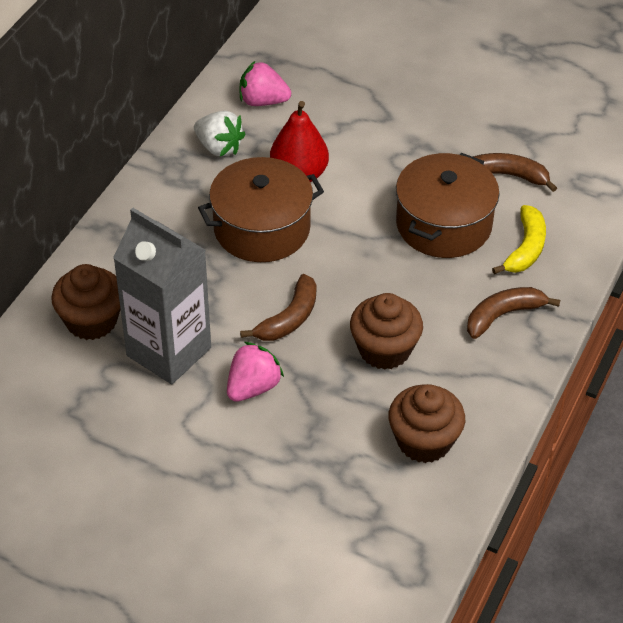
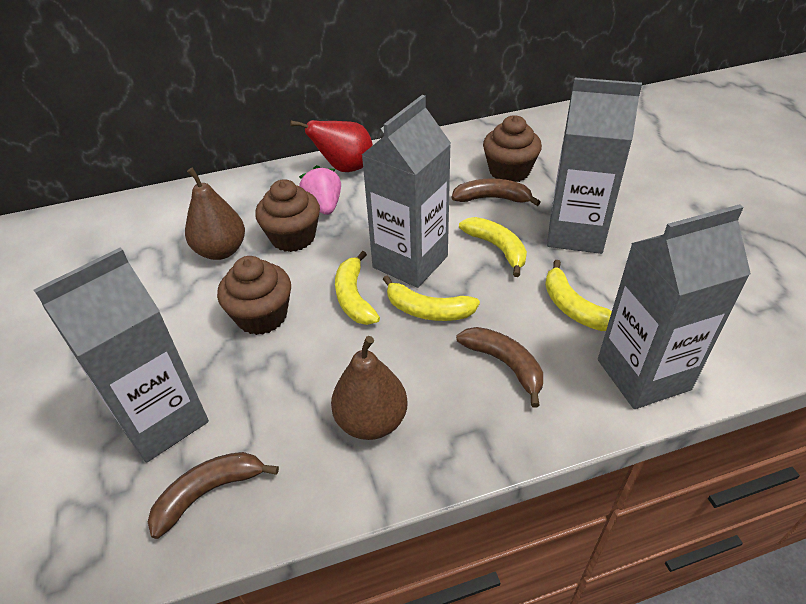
brown pear: 0 -> 2
brown pot: 2 -> 0
grey carton: 1 -> 4
pink strawberry: 2 -> 1
white strawberry: 1 -> 0
yellow banana: 1 -> 4

